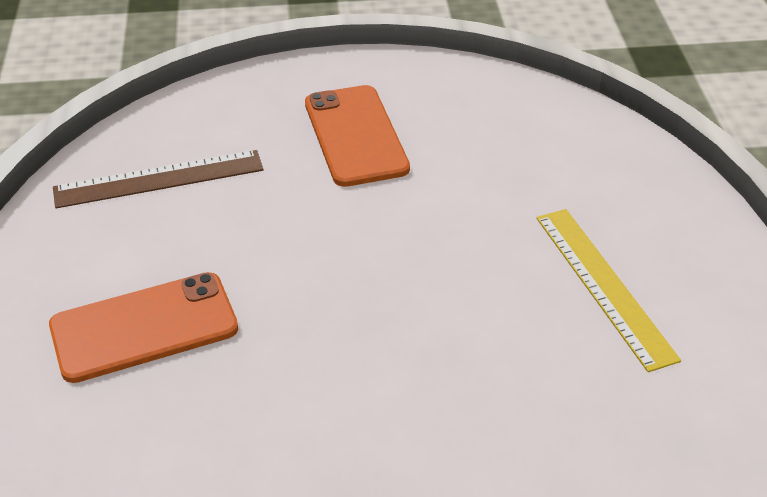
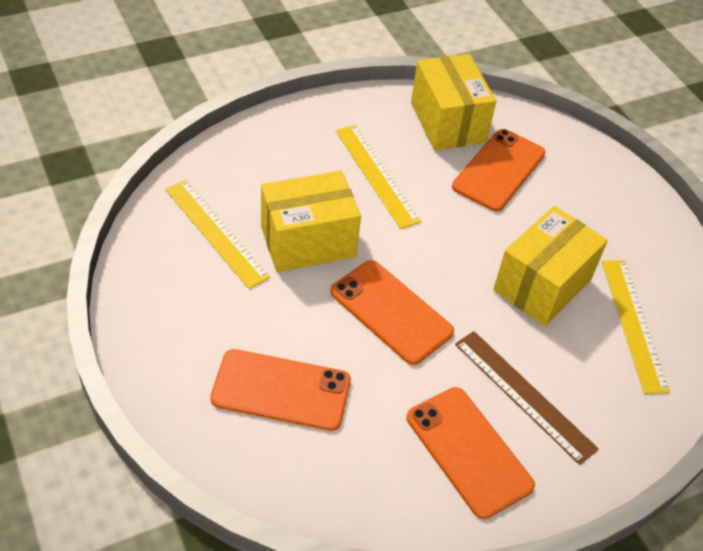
orange phone: 2 -> 4
yellow box: 0 -> 3
yellow ruler: 1 -> 3

